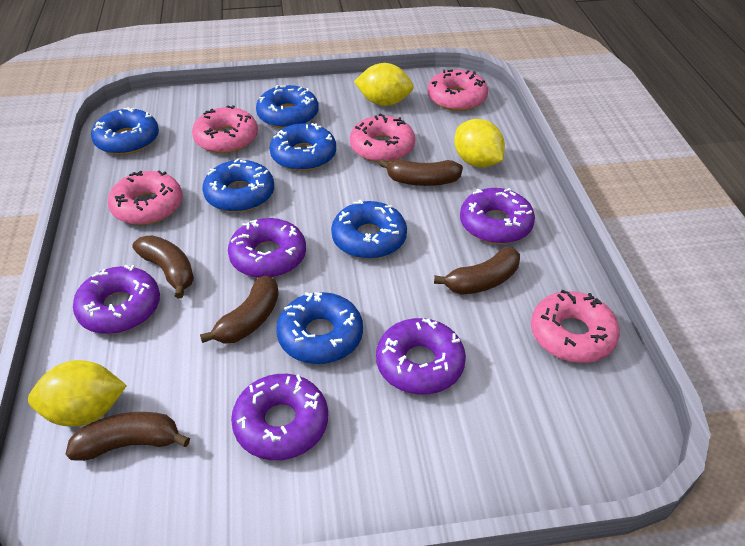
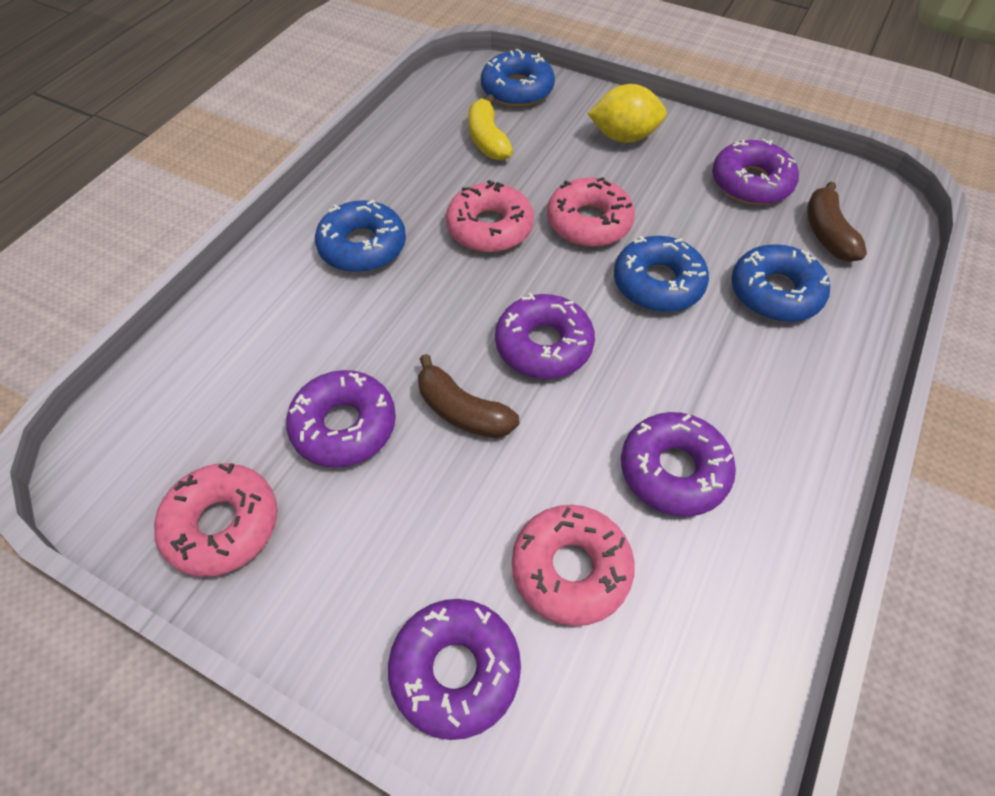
blue donut: 6 -> 4
brown banana: 5 -> 2
pink donut: 5 -> 4
yellow banana: 0 -> 1
yellow lemon: 3 -> 1

